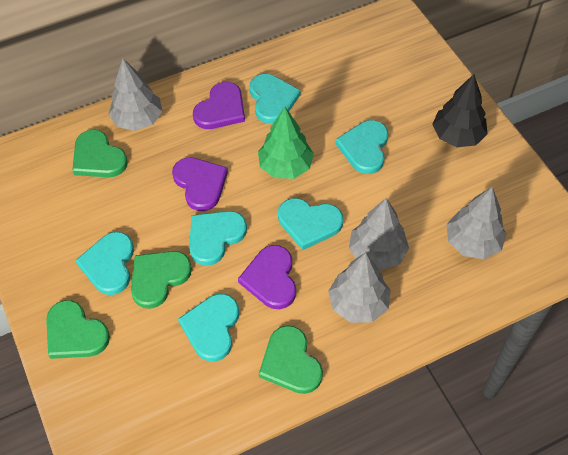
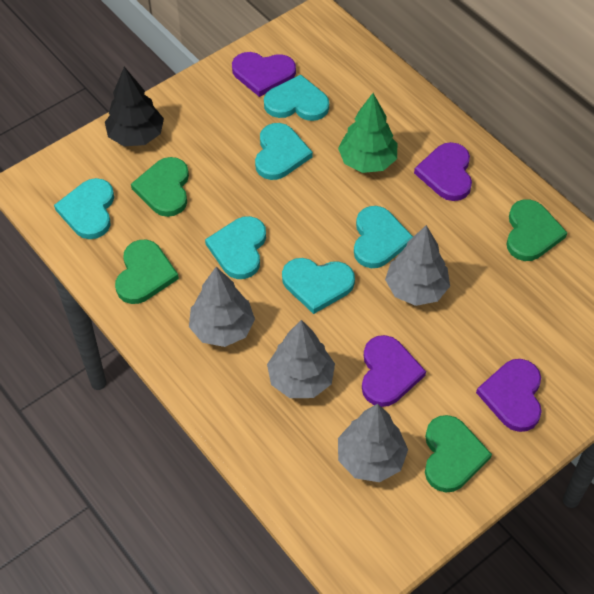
purple heart: 3 -> 4

